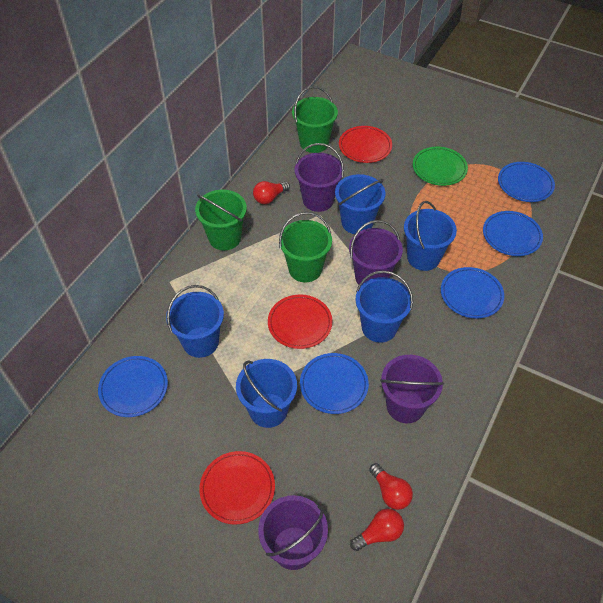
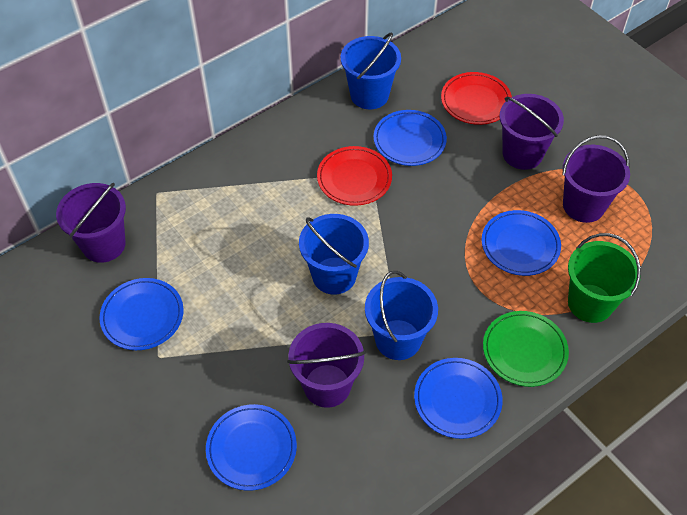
blue bucket: 5 -> 3
green bucket: 3 -> 1
red light bulb: 3 -> 0
red plate: 3 -> 2

